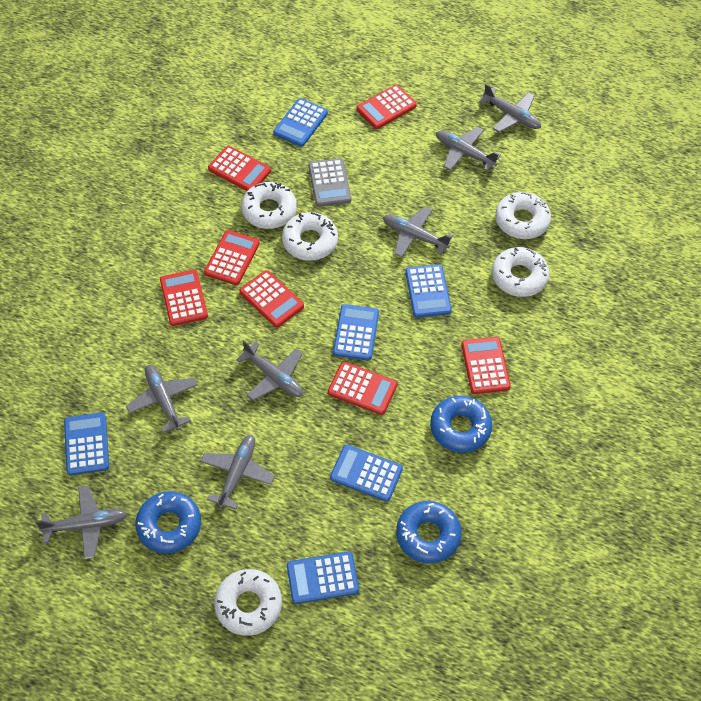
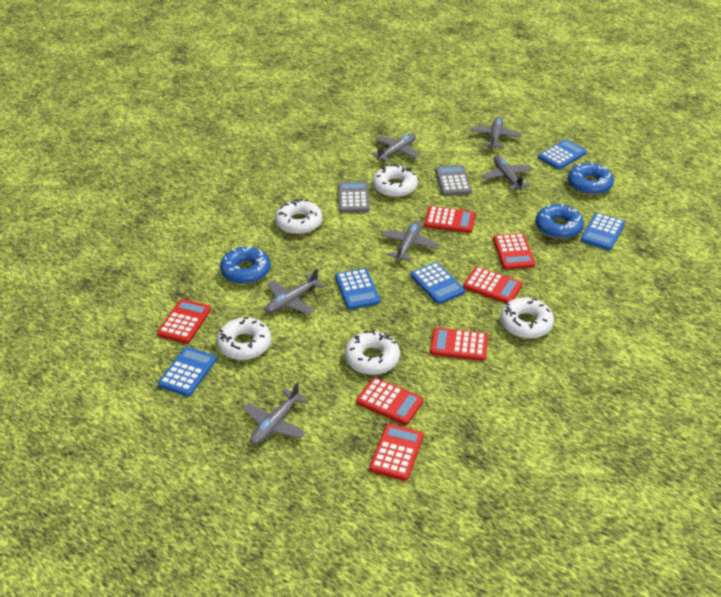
blue calculator: 6 -> 5
grey calculator: 1 -> 2
grey plane: 7 -> 6

